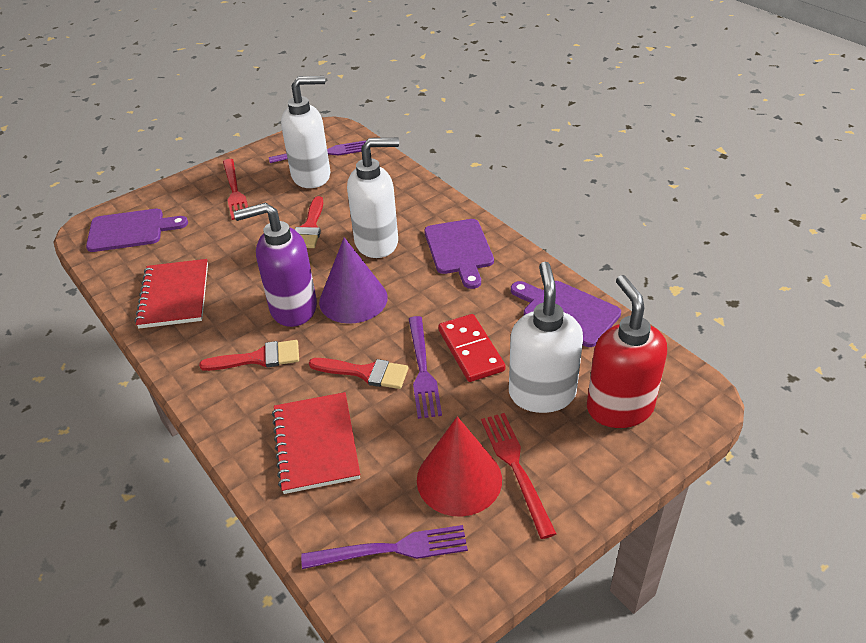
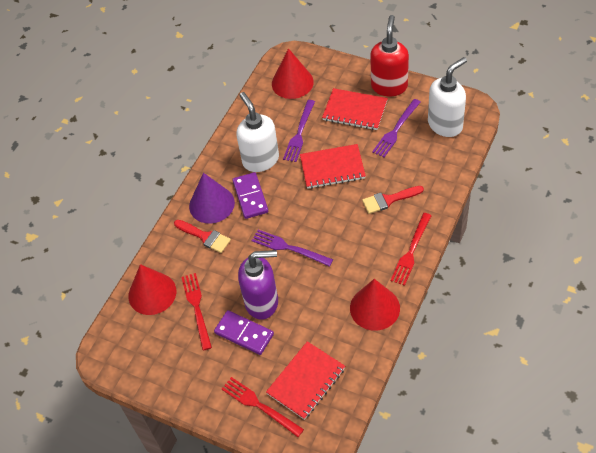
purple cutting board: 3 -> 0
purple domino: 0 -> 2
red brush: 3 -> 2
red cone: 1 -> 3
red domino: 1 -> 0
red fork: 2 -> 3
red notebook: 2 -> 3
white soap dispenser: 3 -> 2

